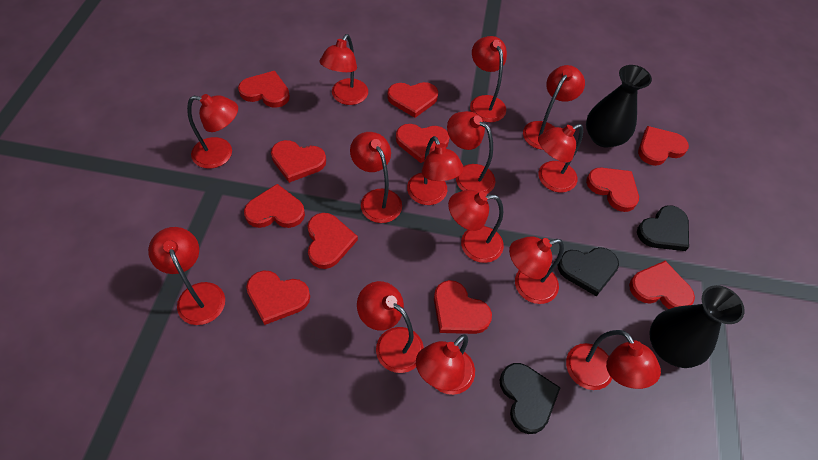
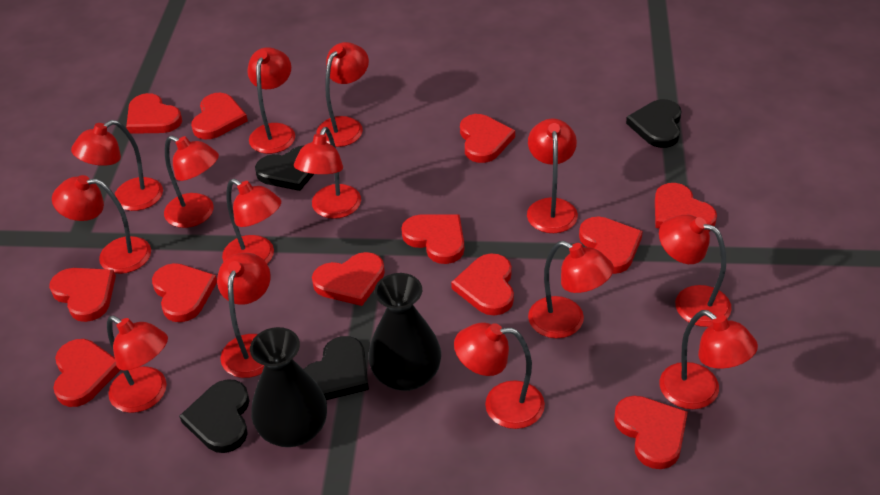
black heart: 3 -> 4
red heart: 11 -> 12

